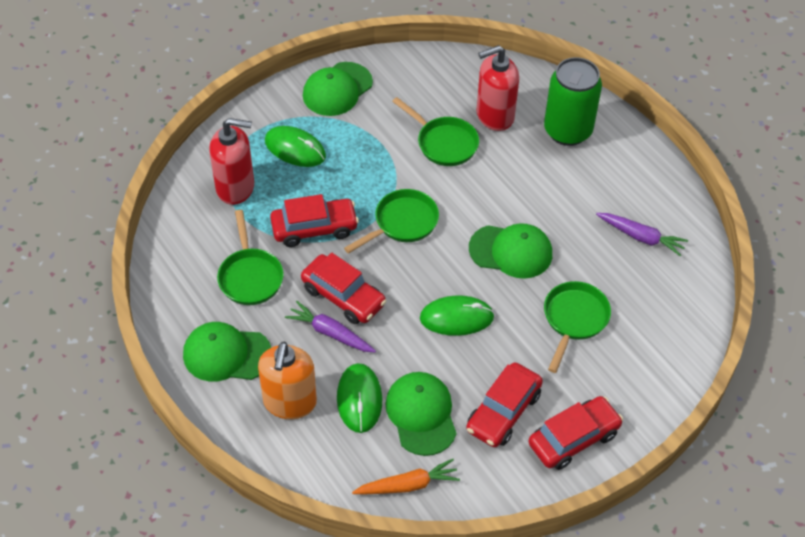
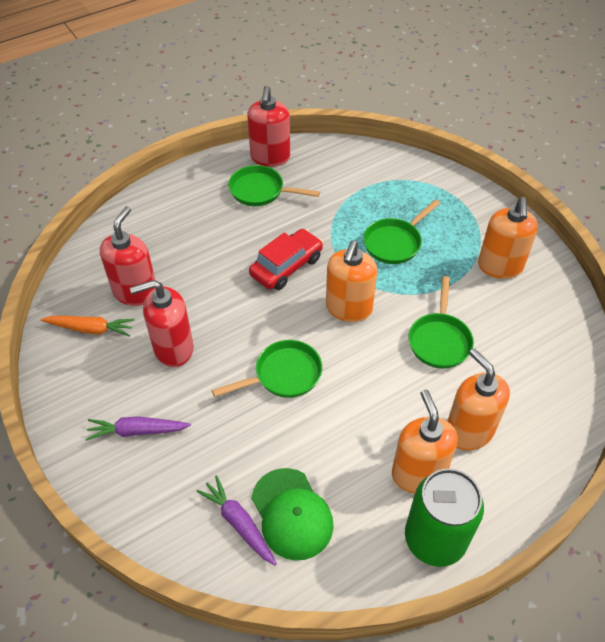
green cap: 4 -> 1
green mouse: 3 -> 0
orange soap dispenser: 1 -> 4
red car: 4 -> 1
red soap dispenser: 2 -> 3

